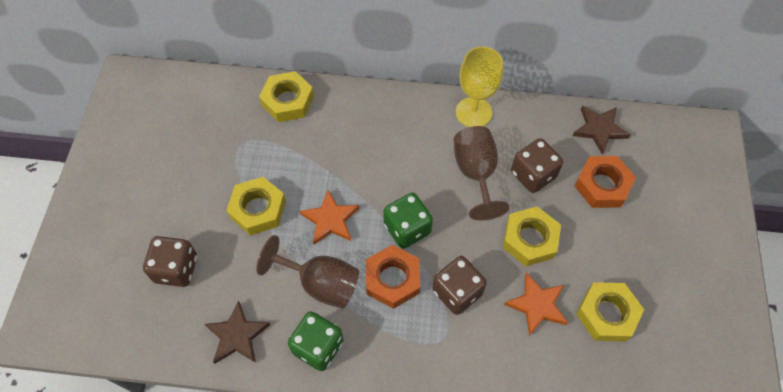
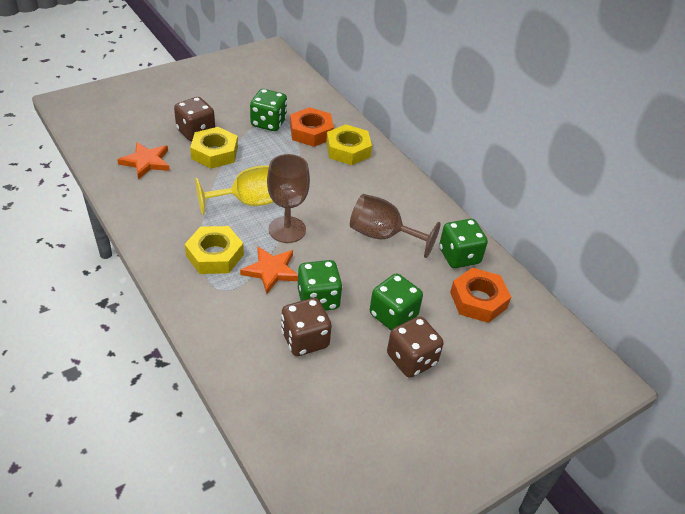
brown star: 2 -> 0
green dice: 2 -> 4
yellow nut: 4 -> 3

